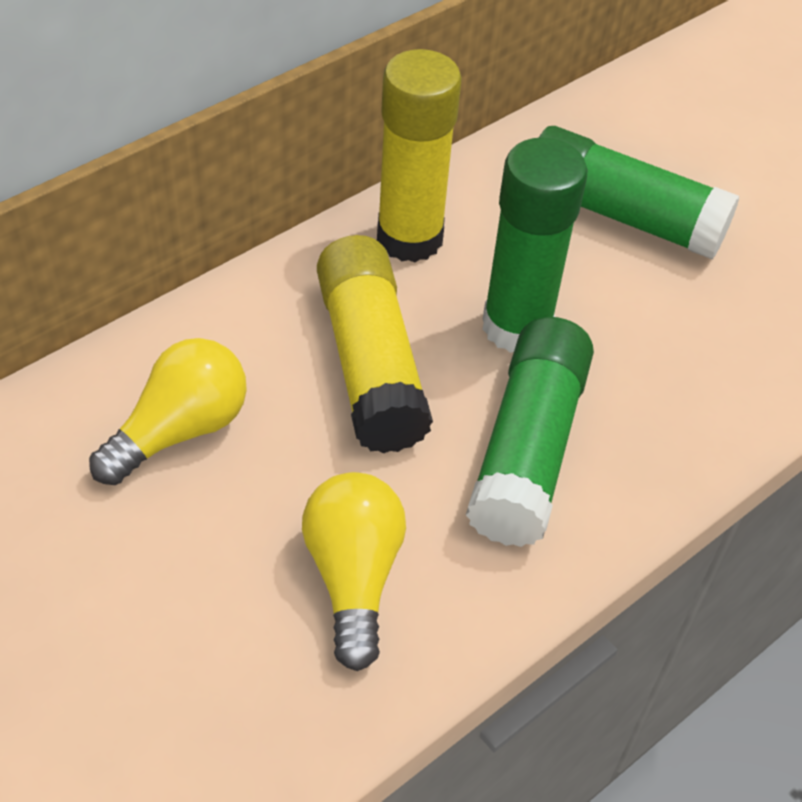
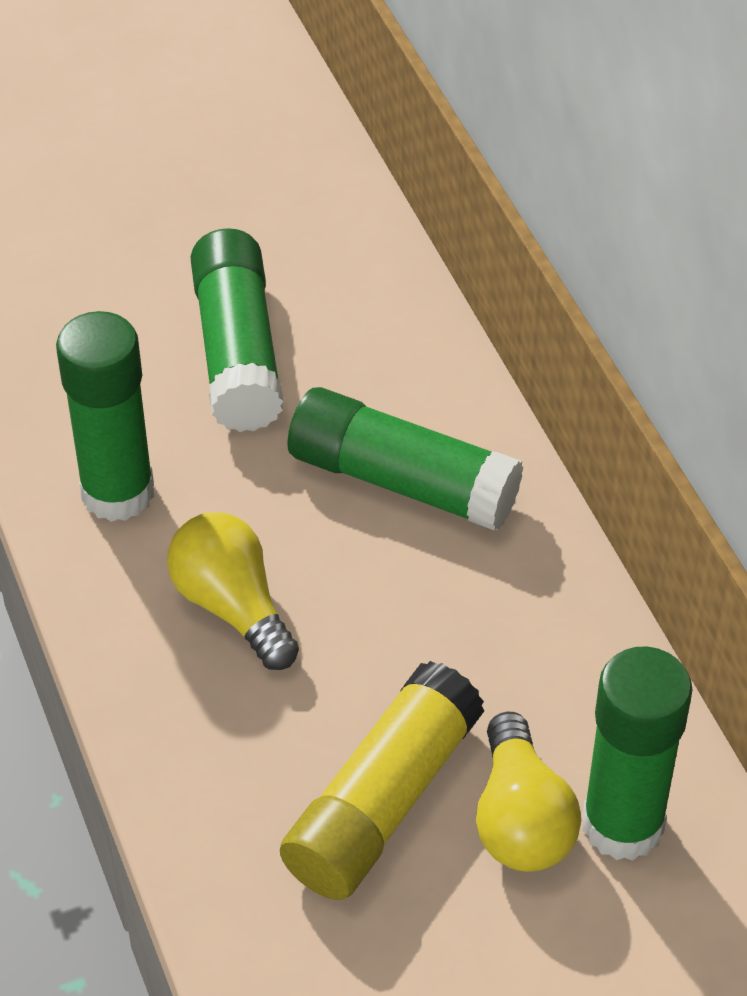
green glue stick: 3 -> 4
yellow glue stick: 2 -> 1

